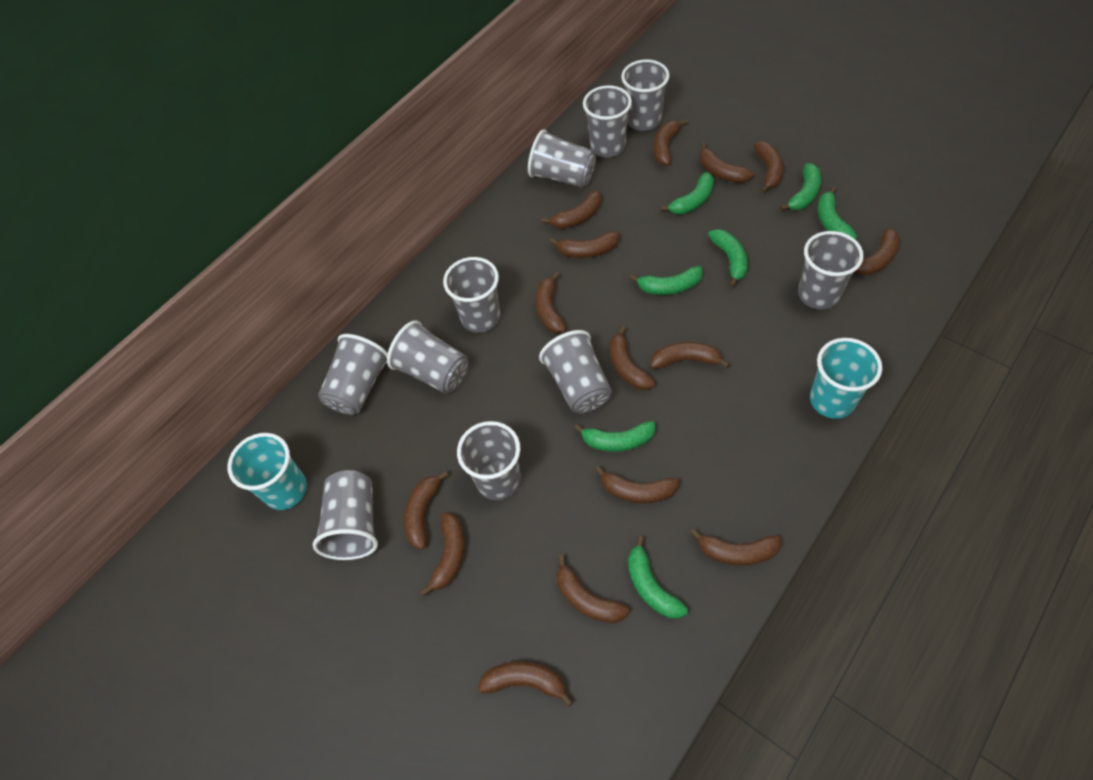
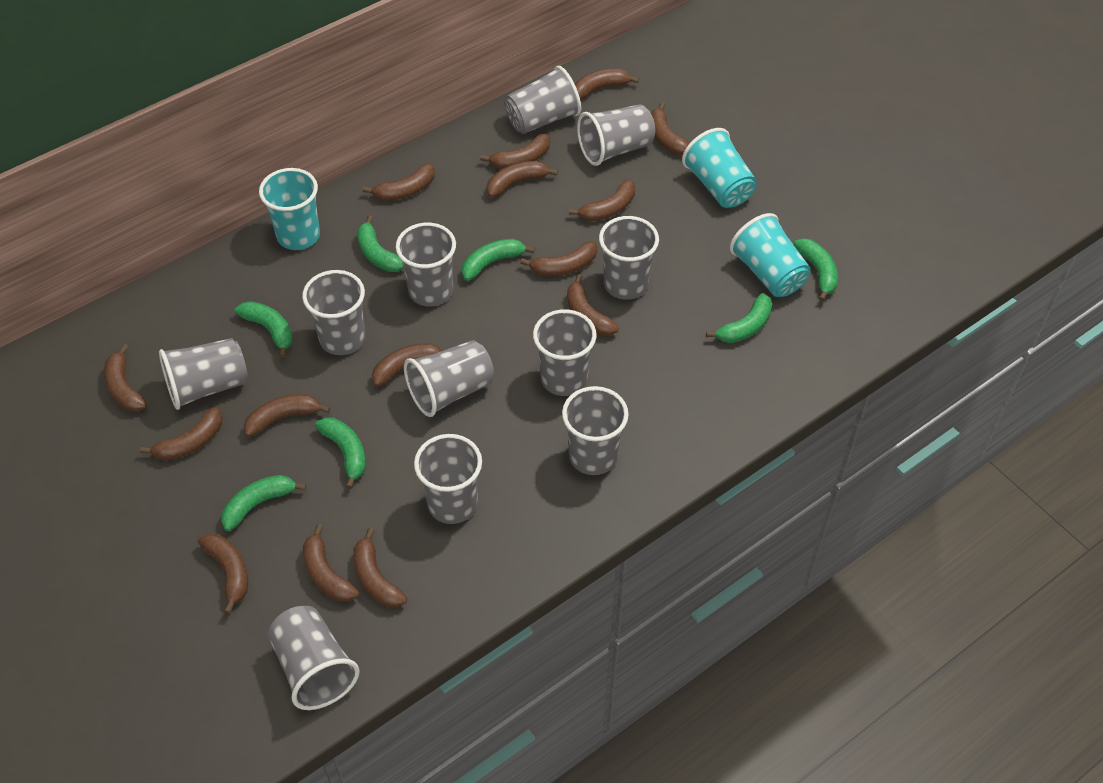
grey cup: 10 -> 11
turquoise cup: 2 -> 3

